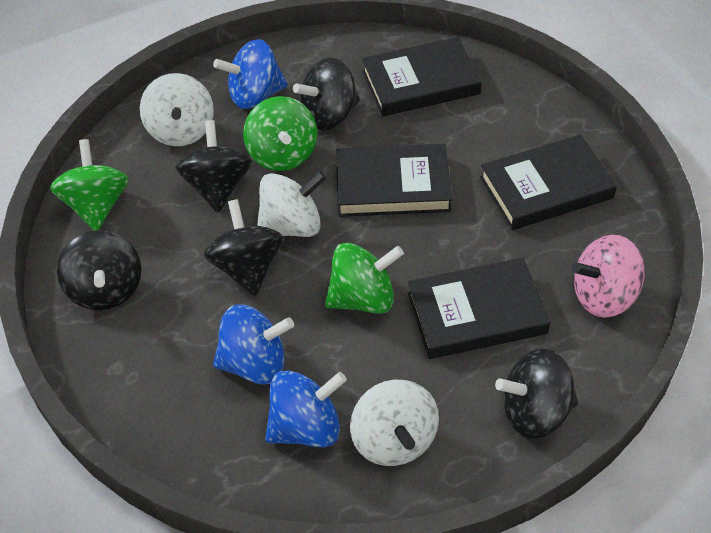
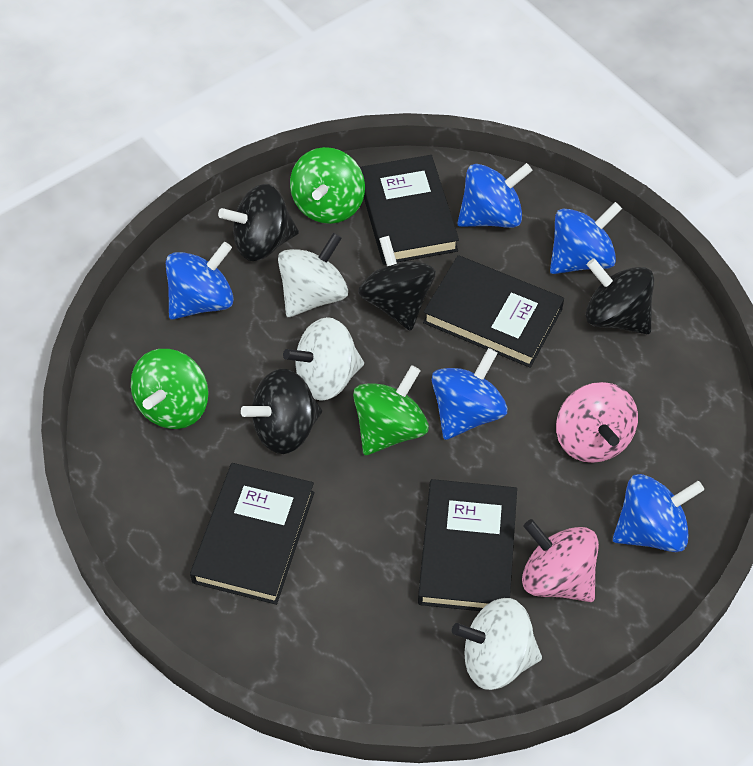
black spinning top: 5 -> 4
blue spinning top: 3 -> 5
pink spinning top: 1 -> 2

